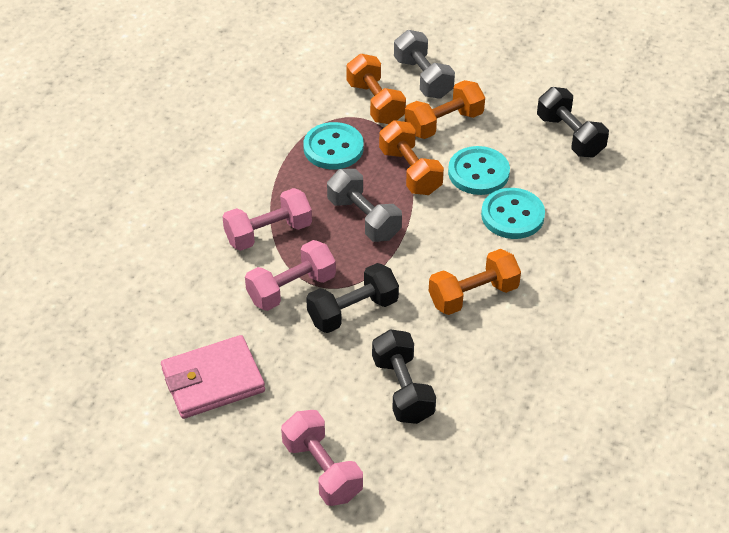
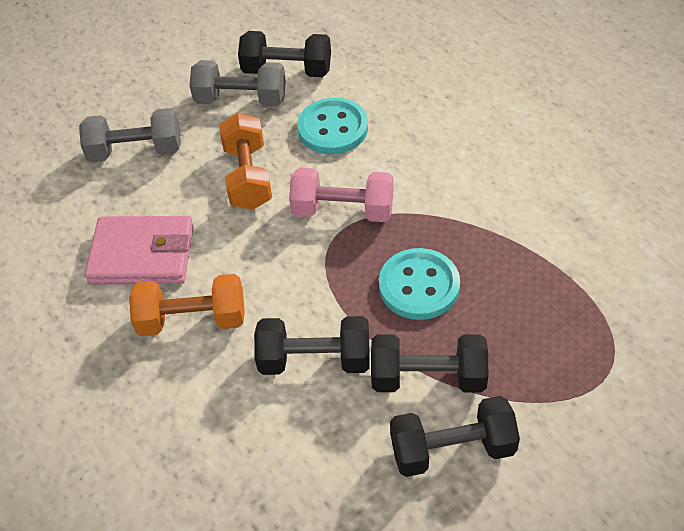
black dumbbell: 3 -> 4
orange dumbbell: 4 -> 2
pink dumbbell: 3 -> 1
turquoise button: 3 -> 2

